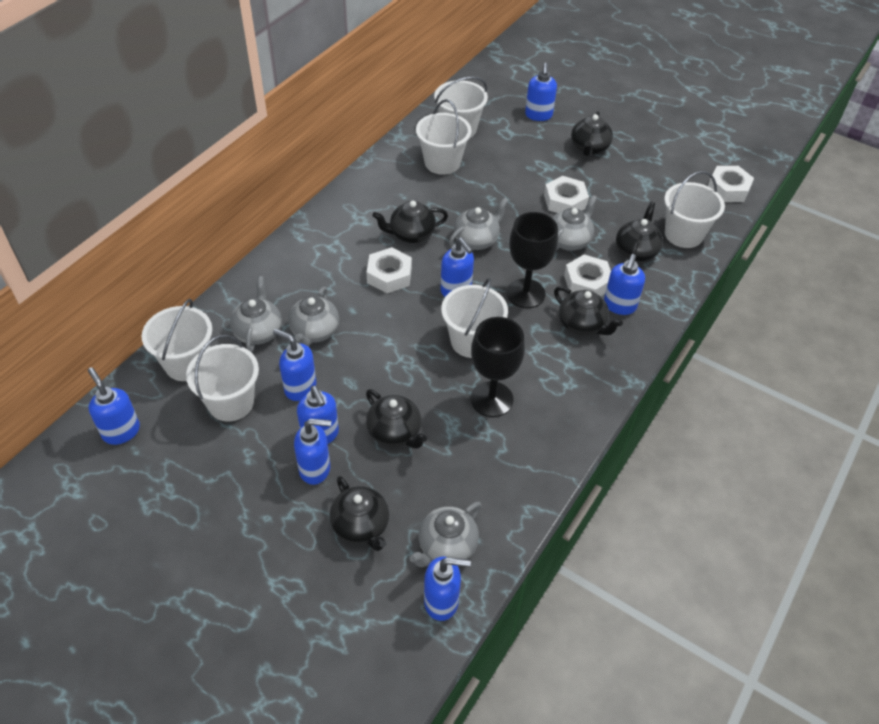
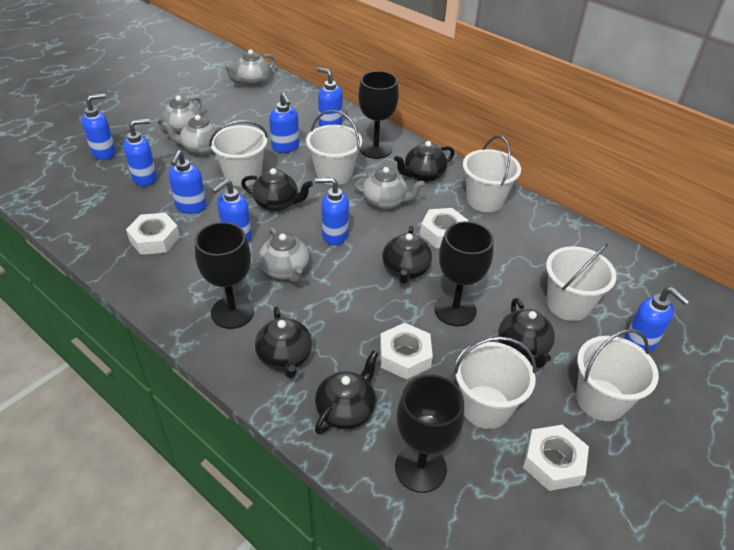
black goblet: 2 -> 4

